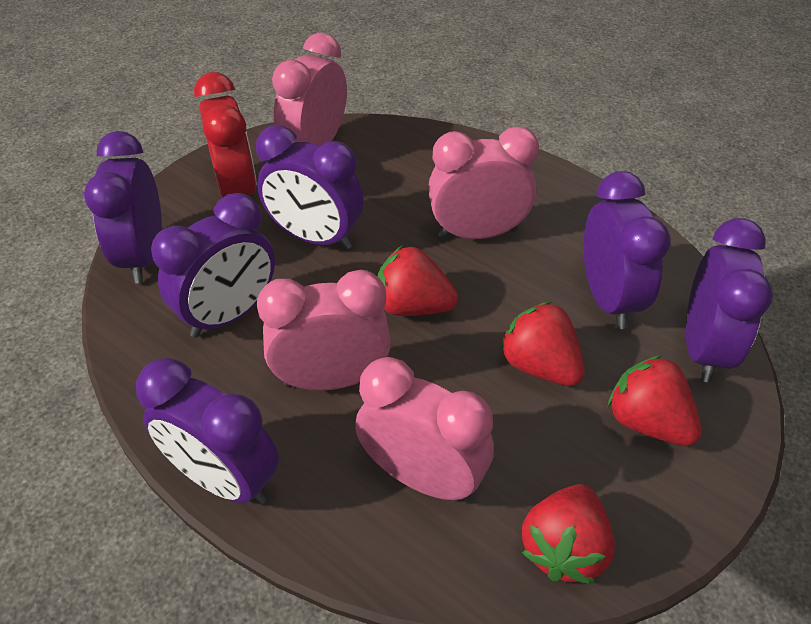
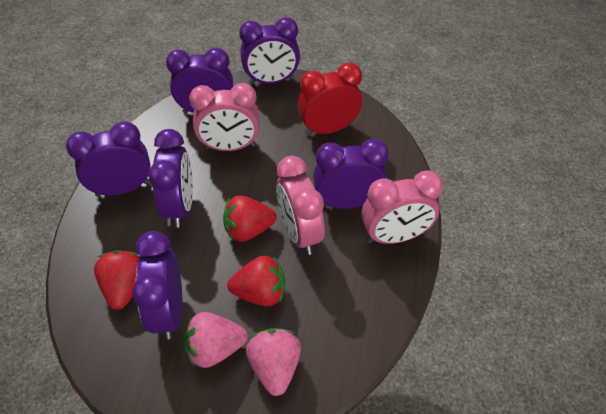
pink clock: 4 -> 3
pink strawberry: 0 -> 2
red strawberry: 4 -> 3

